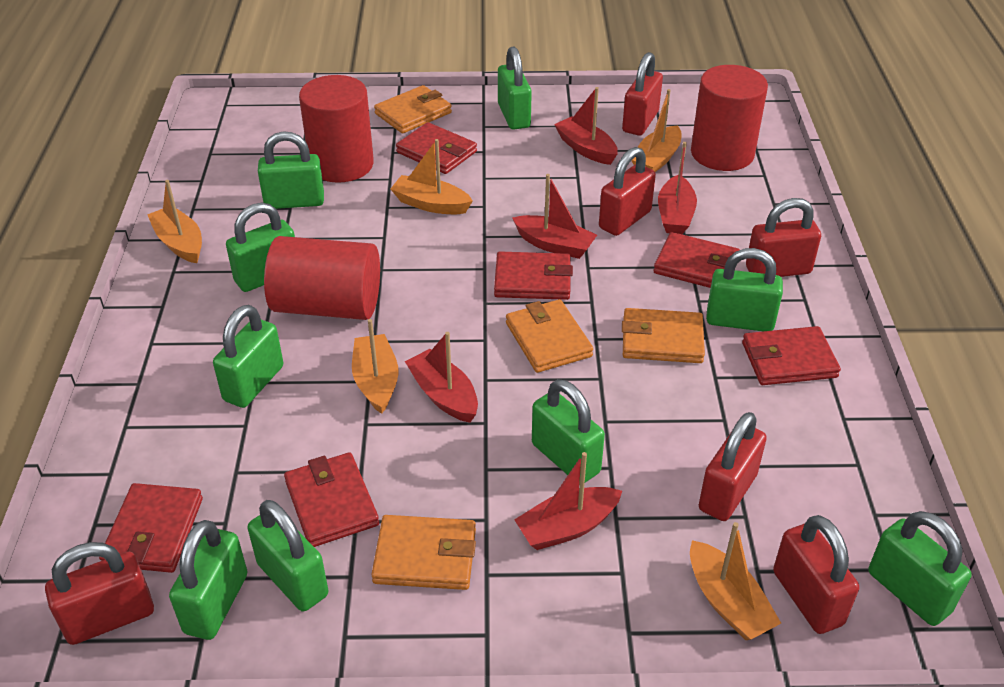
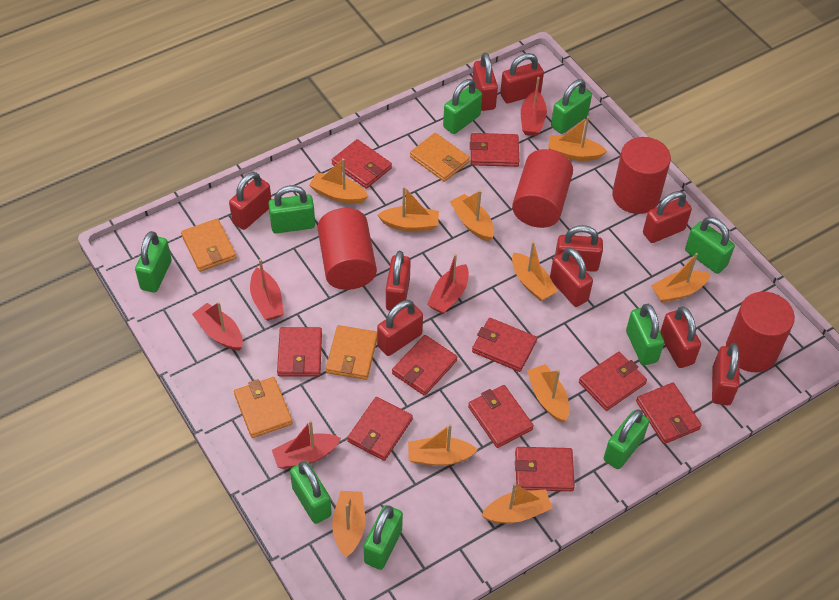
orange boat: 5 -> 10
red cylinder: 3 -> 4
red padlock: 6 -> 10
red wallet: 6 -> 10

